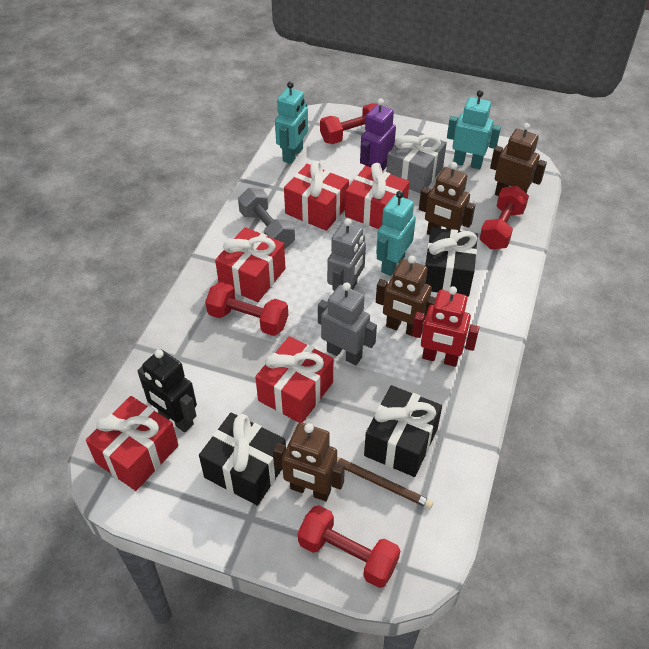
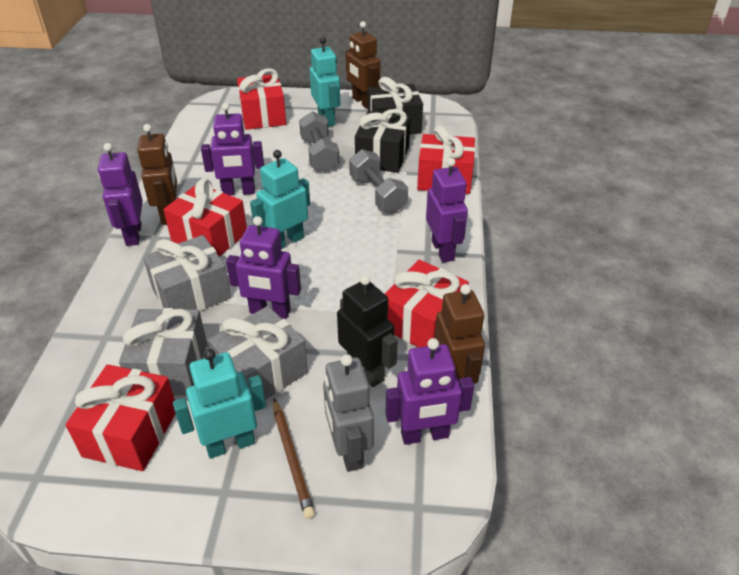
black gift: 3 -> 2
brown robot: 4 -> 3
grey dumbbell: 1 -> 2
grey gift: 1 -> 3
grey robot: 2 -> 1
purple robot: 1 -> 5
red dumbbell: 4 -> 0
red robot: 1 -> 0

